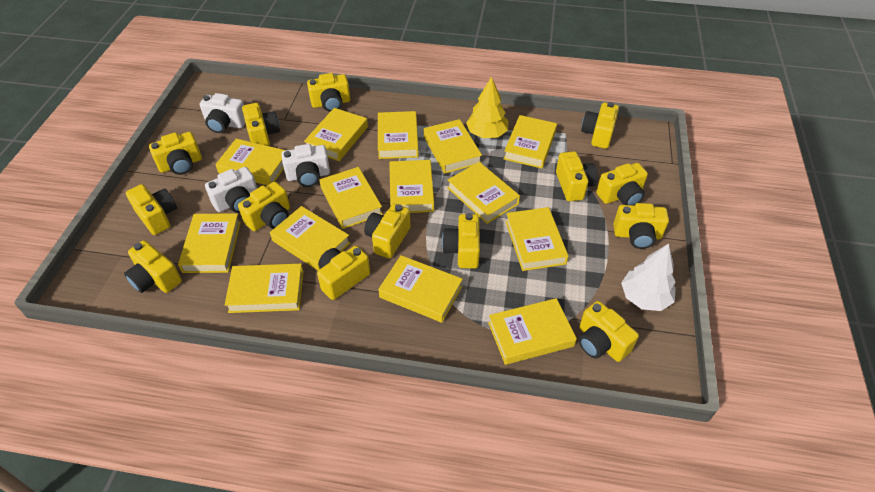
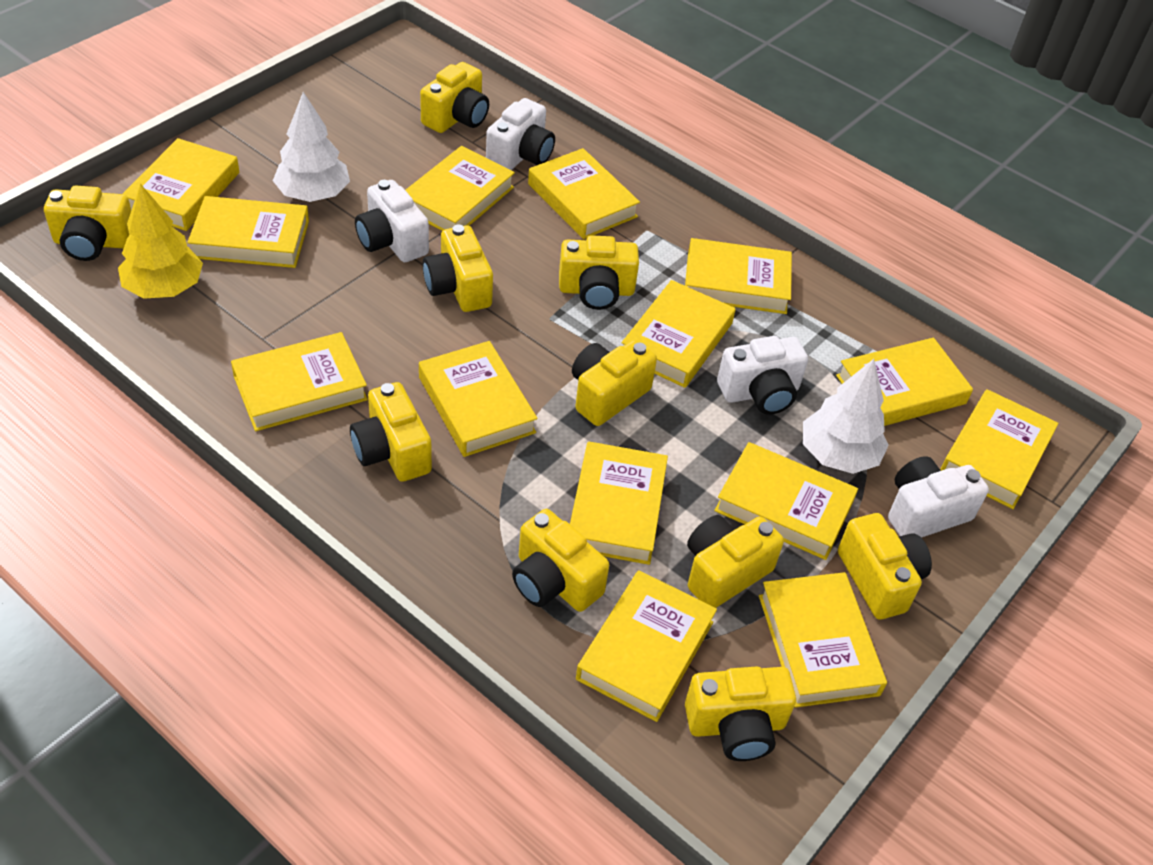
white camera: 3 -> 4
white tree: 1 -> 2
yellow camera: 14 -> 10

